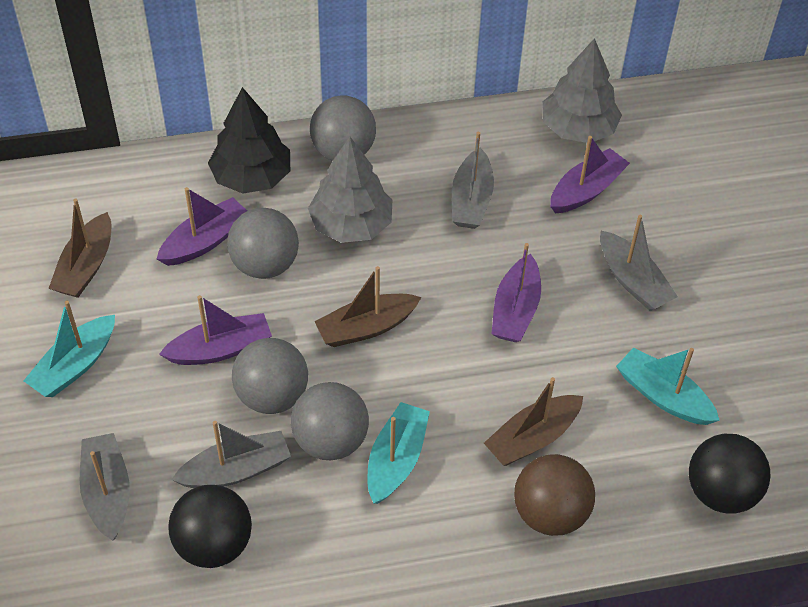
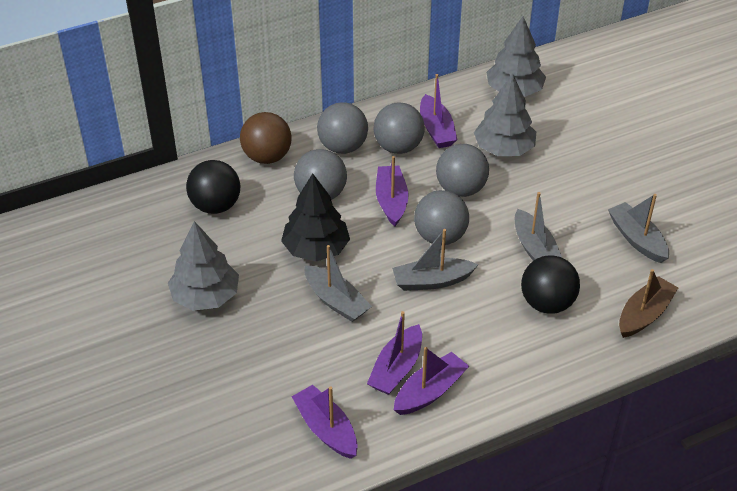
brown boat: 3 -> 1
grey ball: 4 -> 5
grey tree: 2 -> 3
purple boat: 4 -> 5
turquoise boat: 3 -> 0

